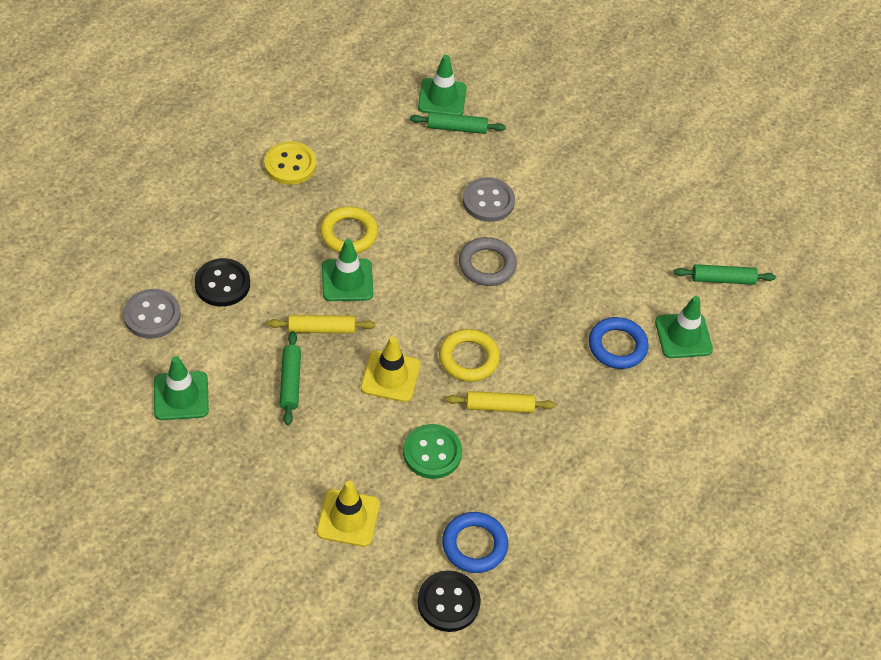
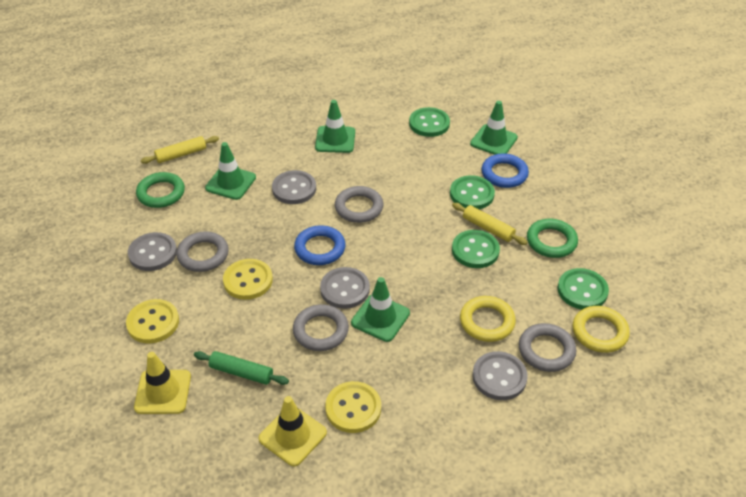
black button: 2 -> 0
green button: 1 -> 4
green ring: 0 -> 2
green rolling pin: 3 -> 1
grey button: 2 -> 4
grey ring: 1 -> 4
yellow button: 1 -> 3

